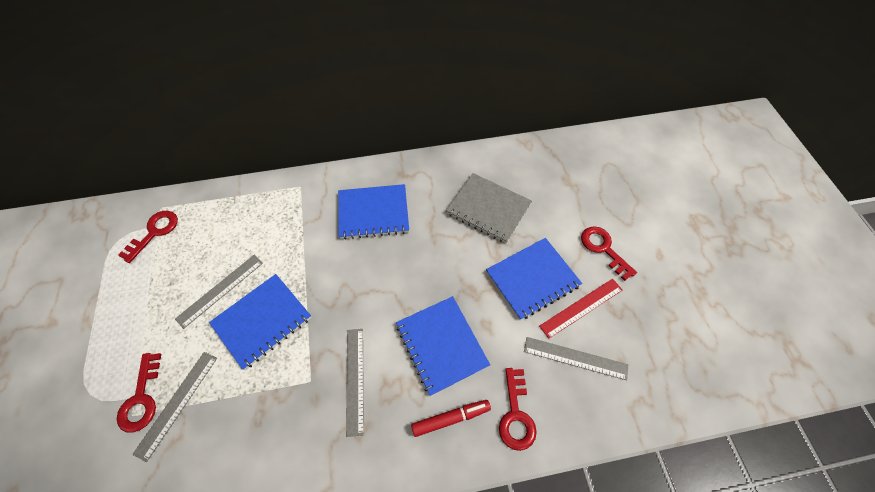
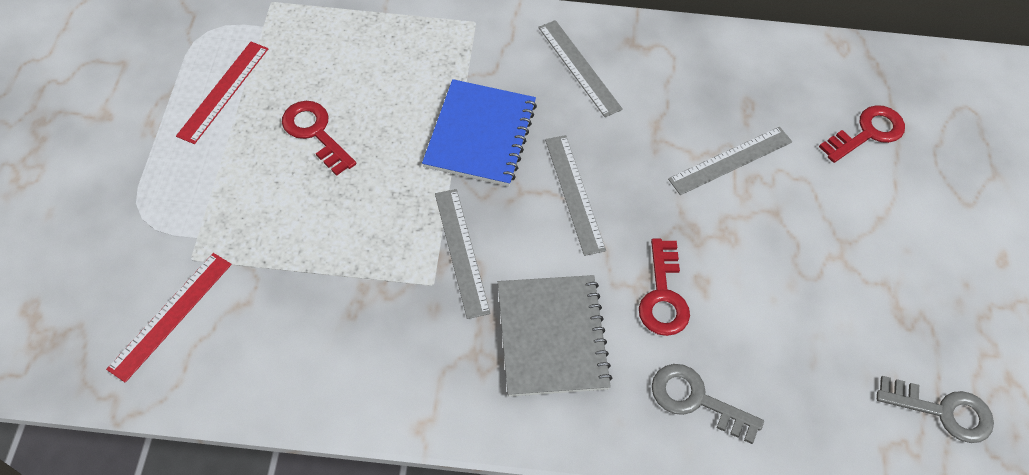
blue notebook: 4 -> 1
grey key: 0 -> 2
red key: 4 -> 3
red marker: 1 -> 0
red ruler: 1 -> 2

